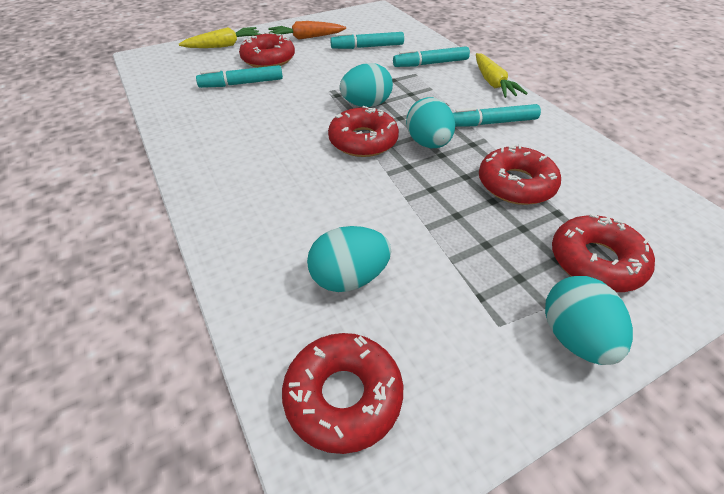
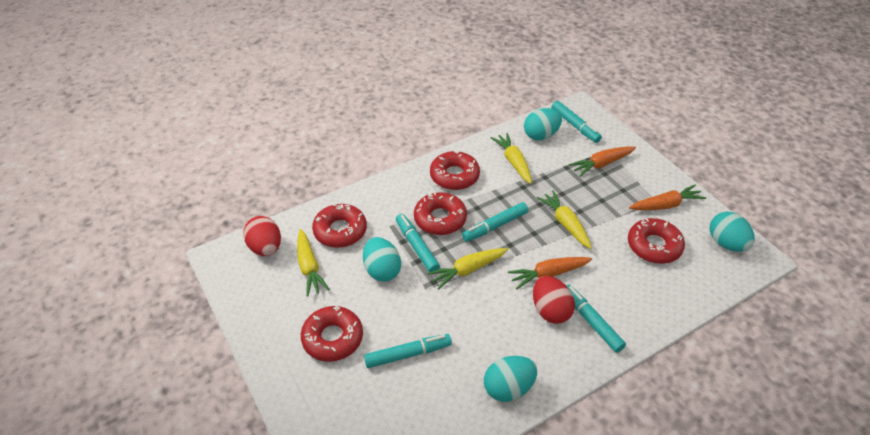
orange carrot: 1 -> 3
red egg: 0 -> 2
turquoise marker: 4 -> 5
yellow carrot: 2 -> 4

